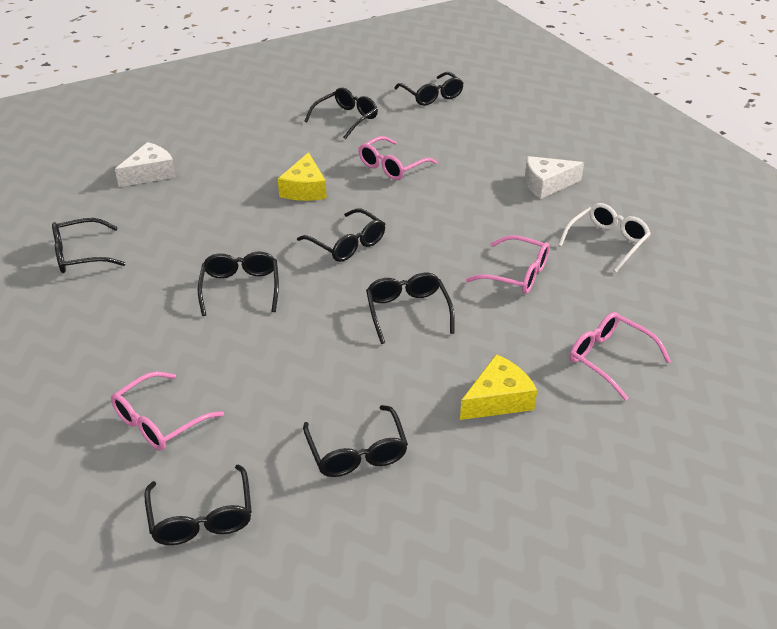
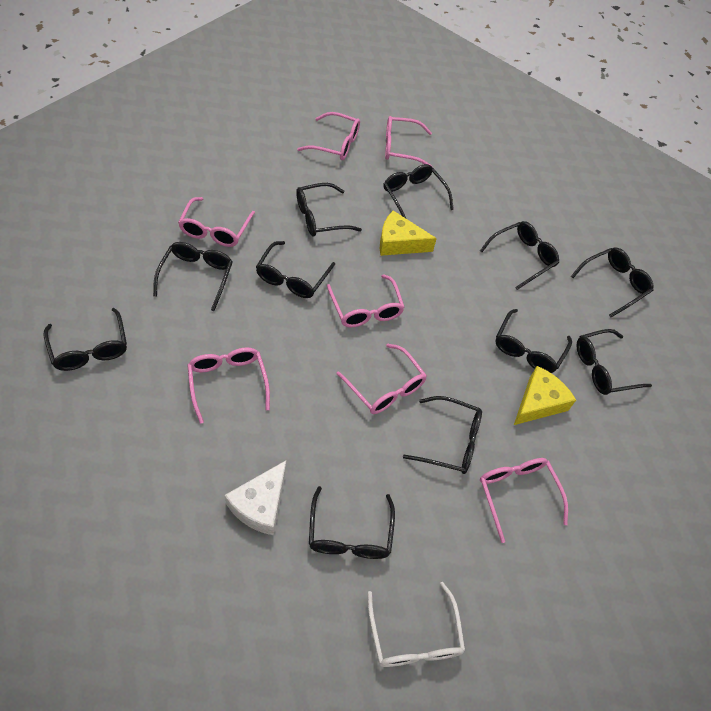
black glasses: 8 -> 11
pink glasses: 4 -> 7
white cheese: 2 -> 1

